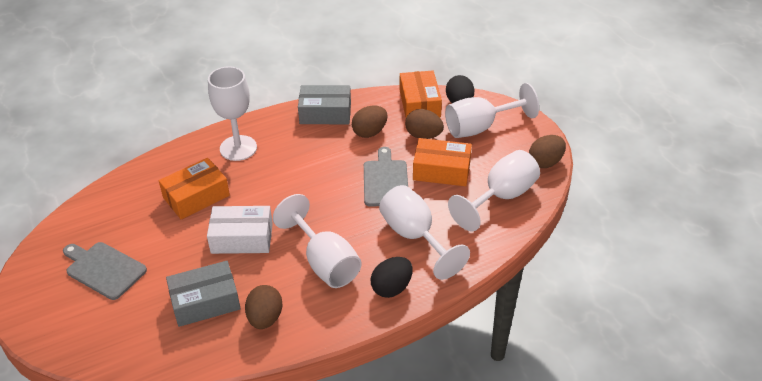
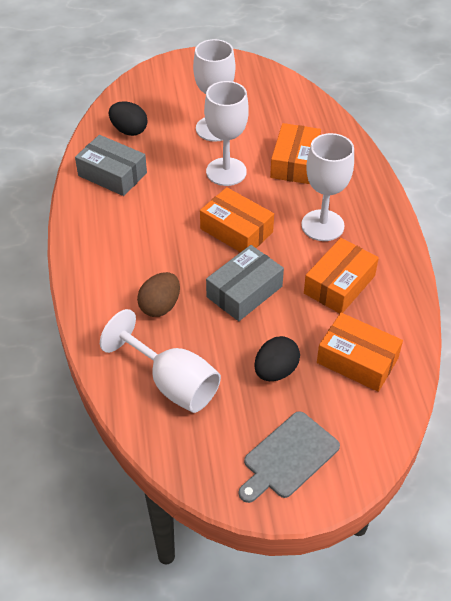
brown egg: 4 -> 1
grey cutting board: 2 -> 1
orange box: 3 -> 4
white box: 1 -> 0
white goblet: 5 -> 4

